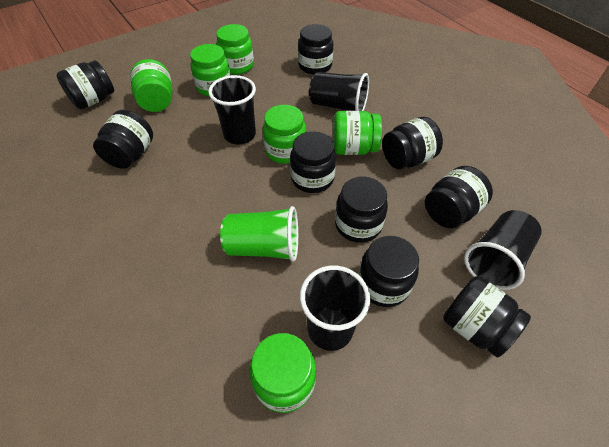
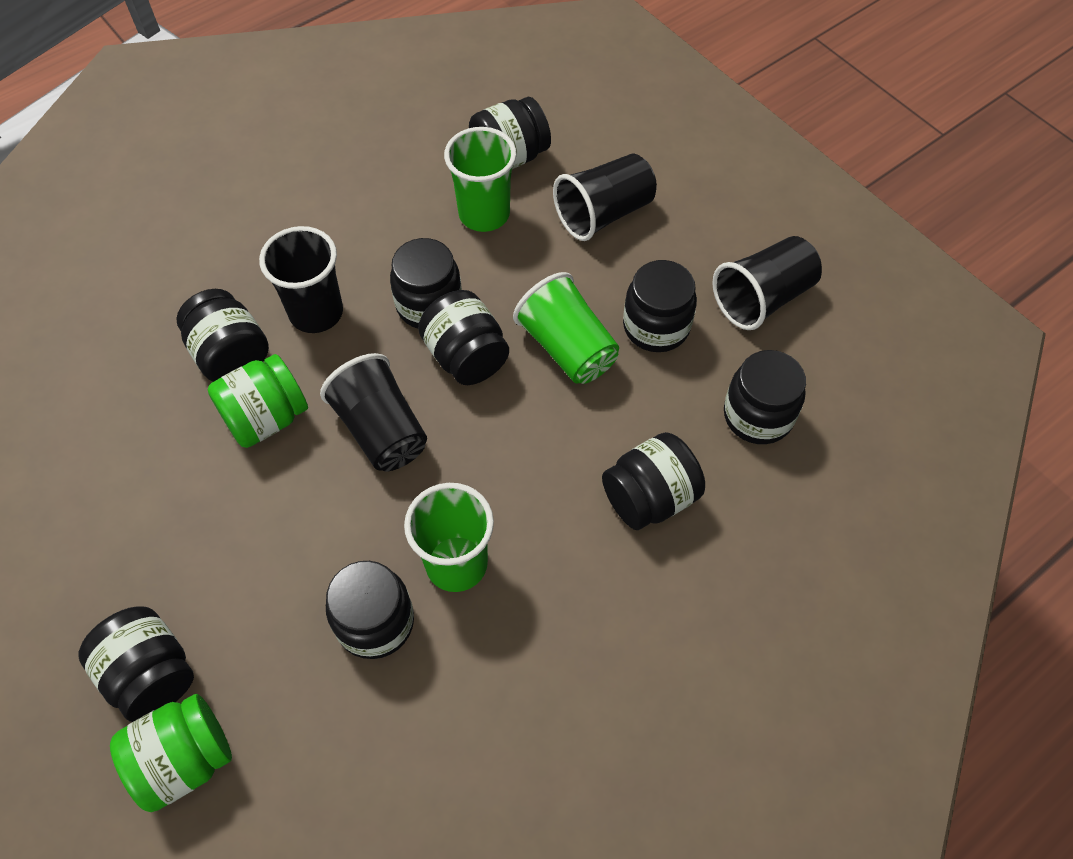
green cup: 1 -> 3
green jar: 6 -> 2

